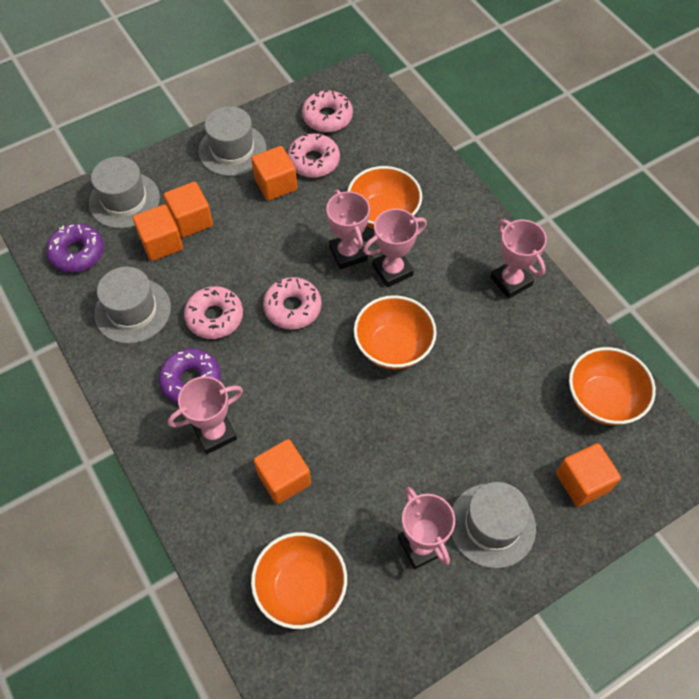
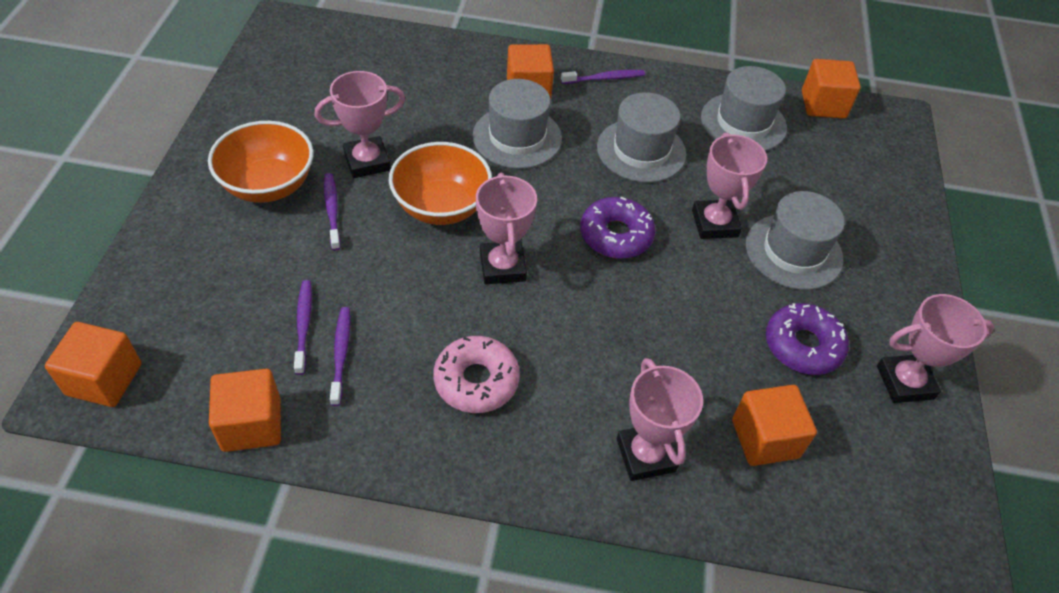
orange bowl: 4 -> 2
pink donut: 4 -> 1
purple toothbrush: 0 -> 4

